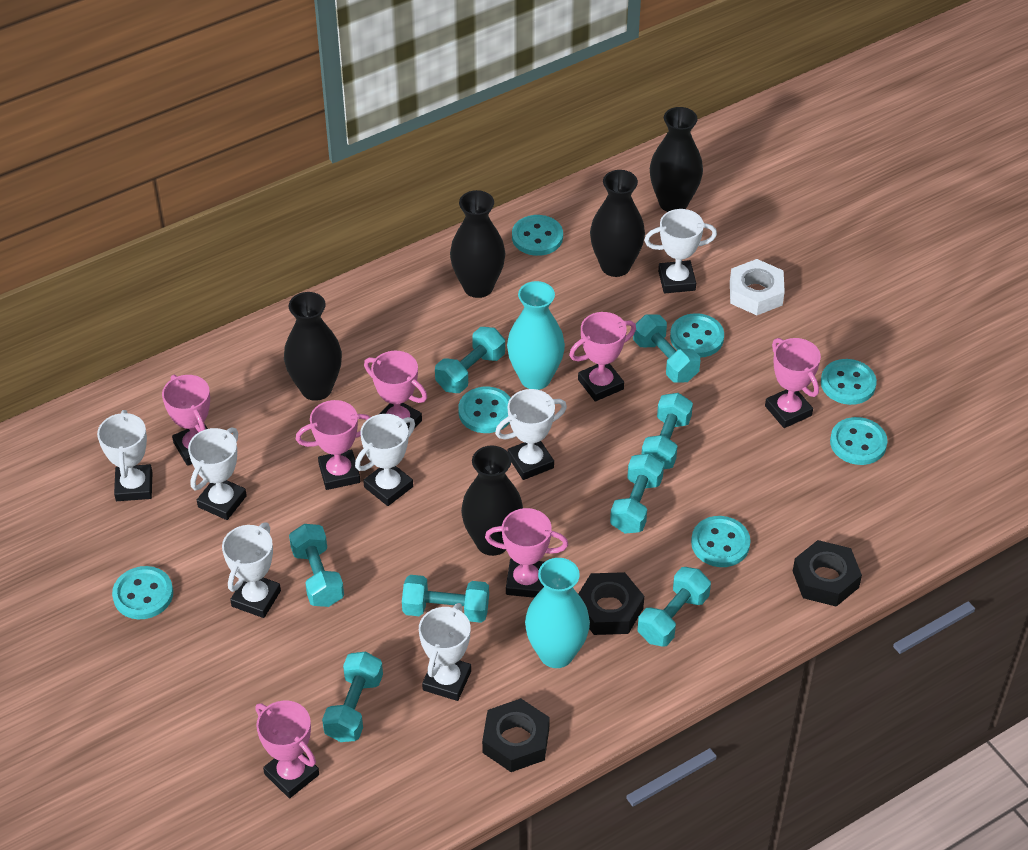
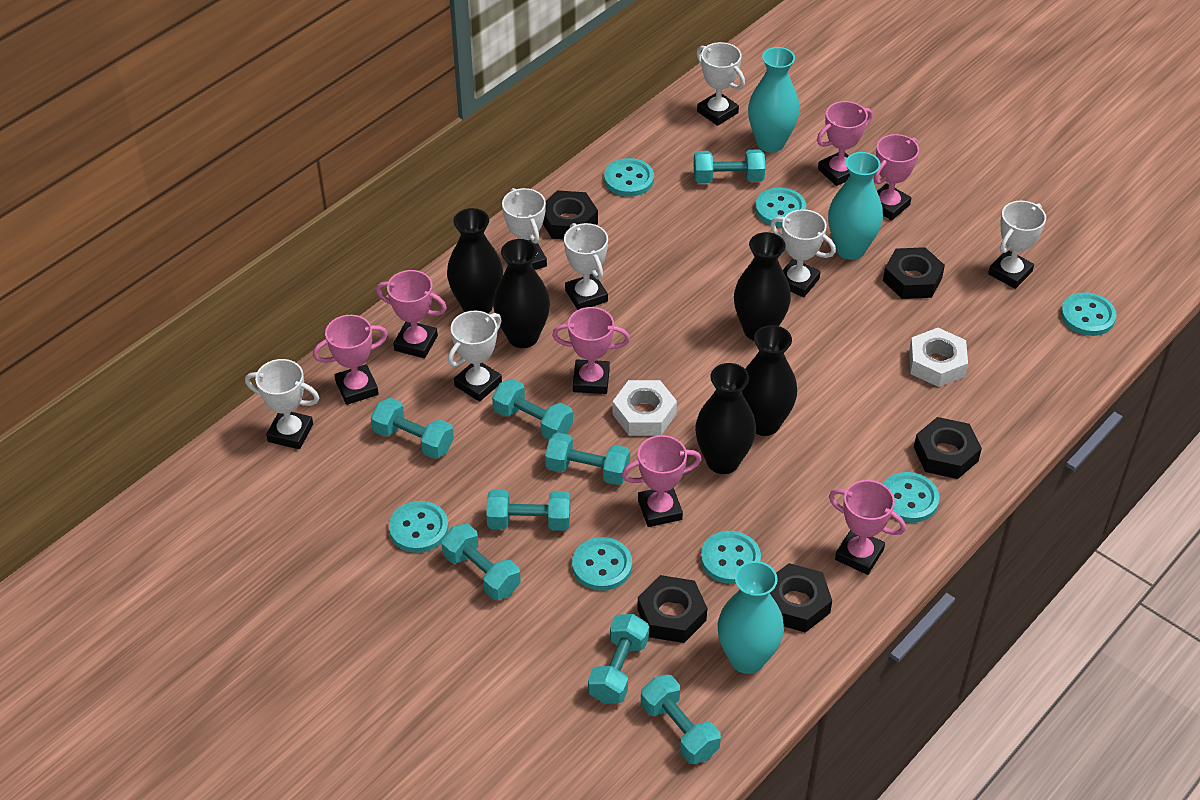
black nut: 3 -> 5
turquoise vase: 2 -> 3
white nut: 1 -> 2

